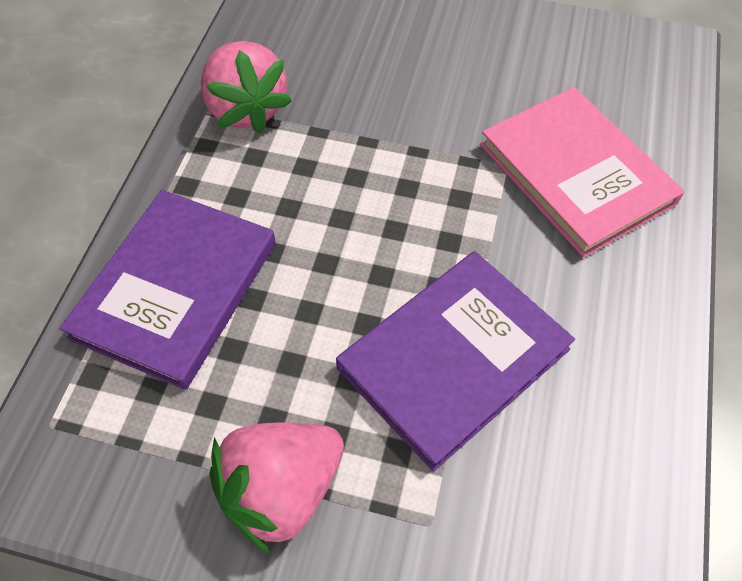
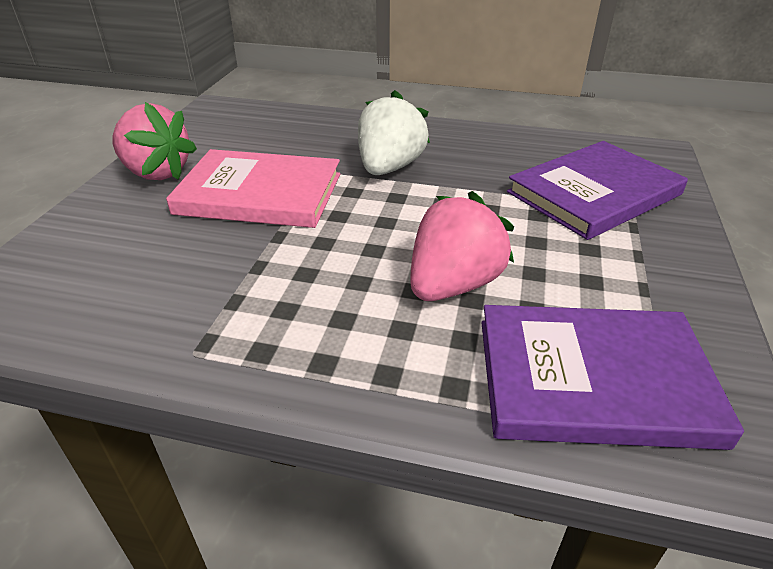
white strawberry: 0 -> 1

